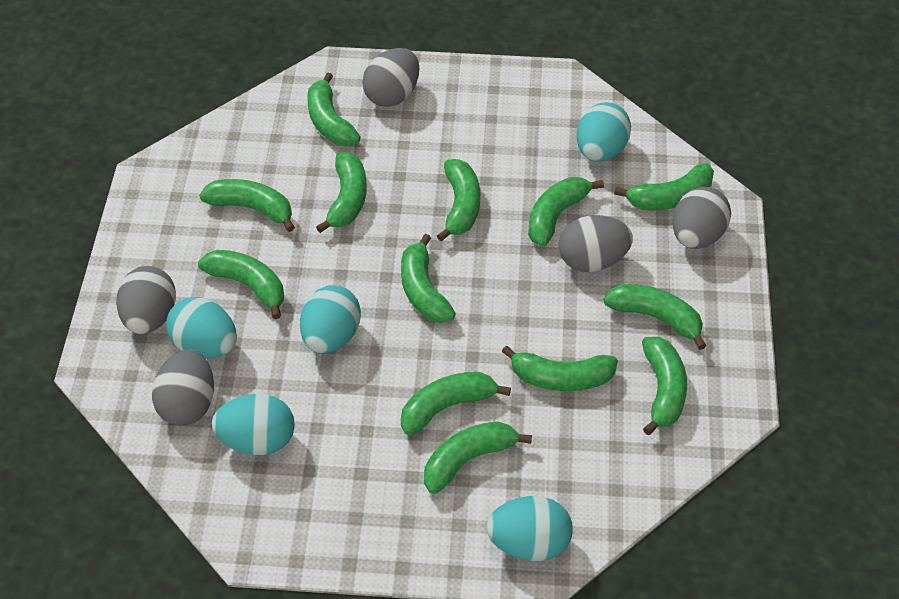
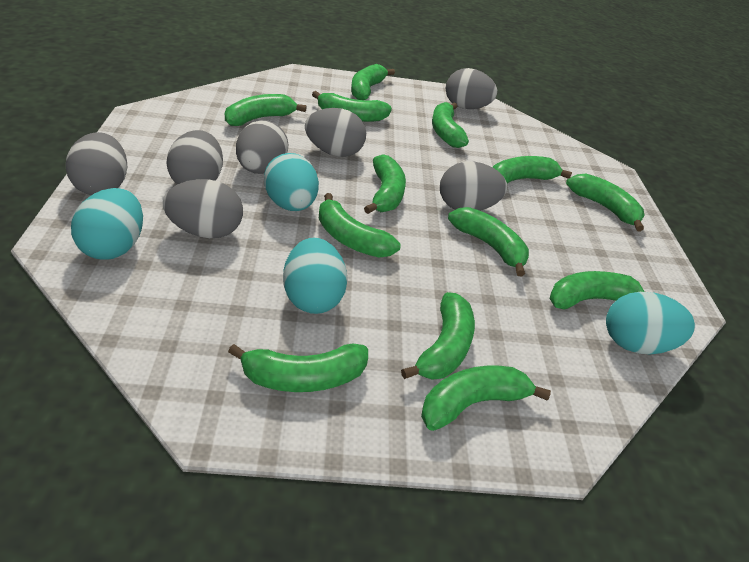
grey egg: 5 -> 7
turquoise egg: 5 -> 4

